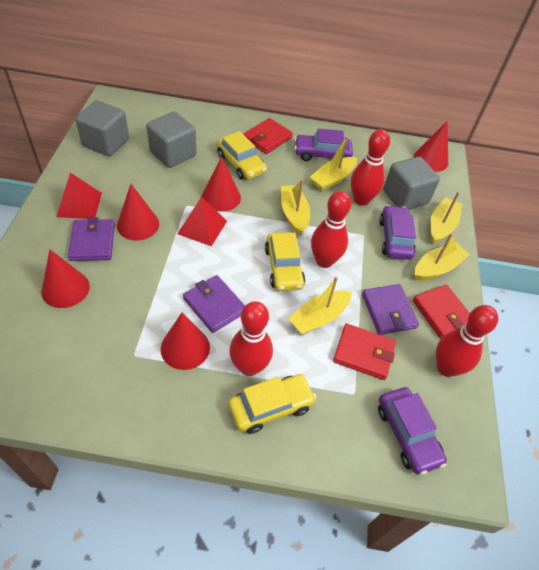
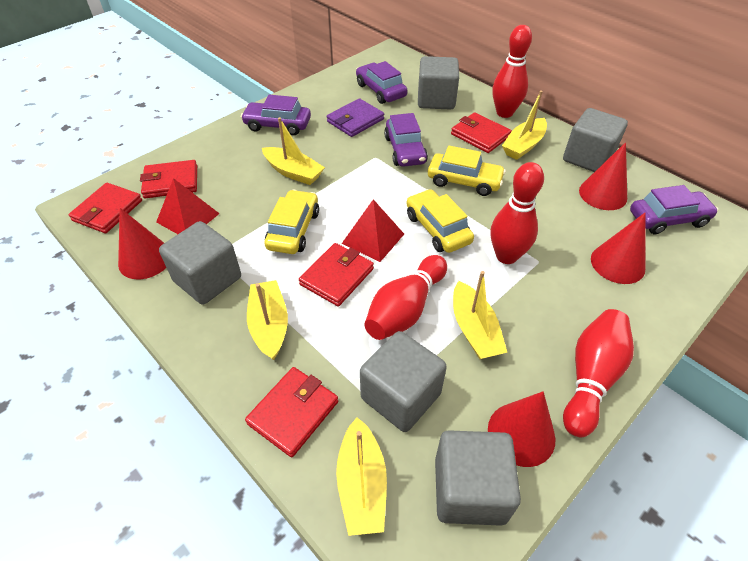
grey cube: 3 -> 5
purple car: 3 -> 4
purple wallet: 3 -> 1
red cone: 5 -> 4
red wallet: 3 -> 5

